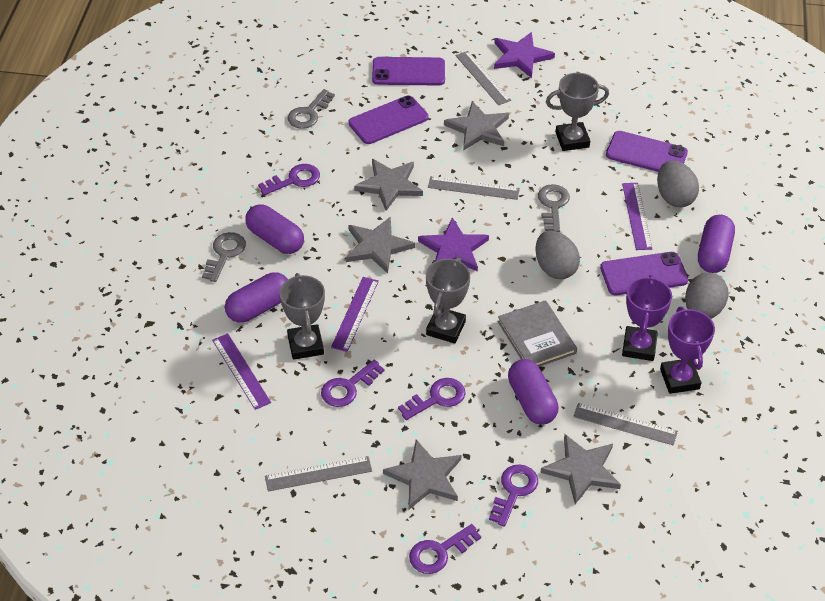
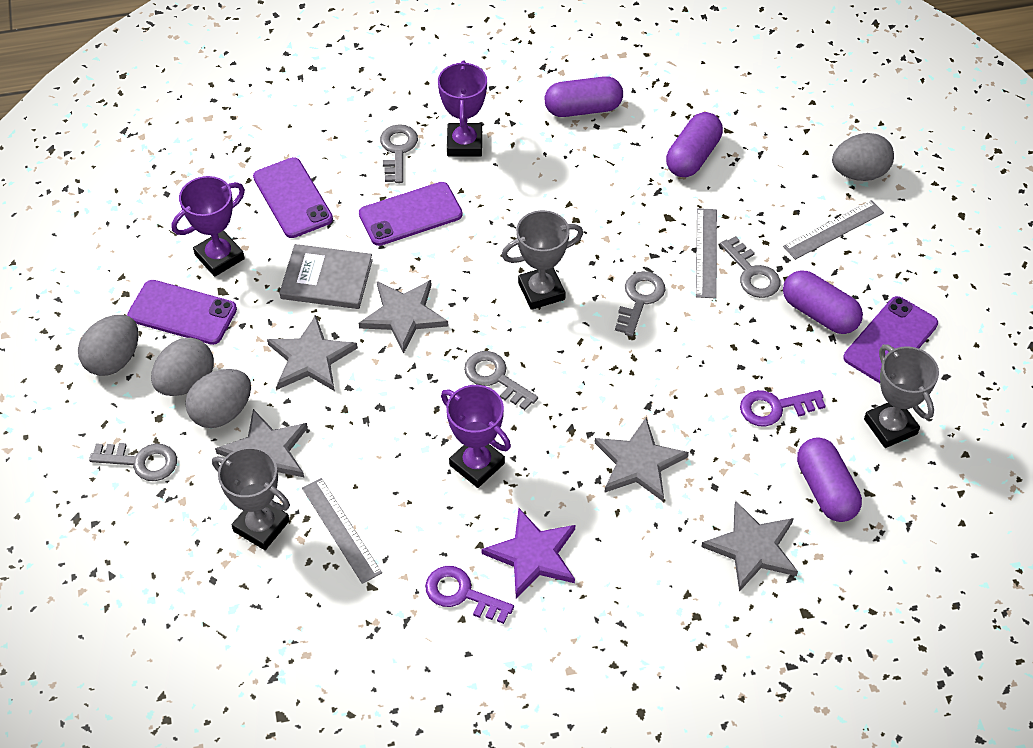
grey egg: 3 -> 4
grey key: 3 -> 5
grey ruler: 4 -> 3
purple key: 5 -> 2
purple ruler: 3 -> 0
purple star: 2 -> 1
purple trophy: 2 -> 3

